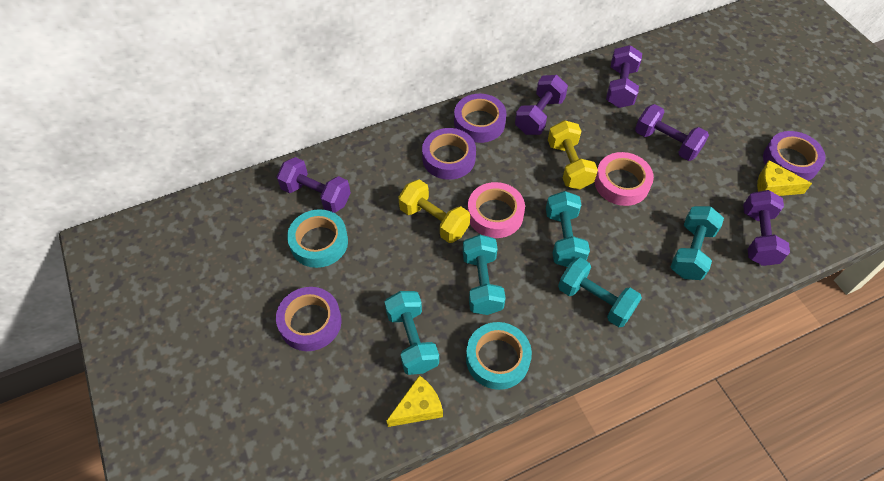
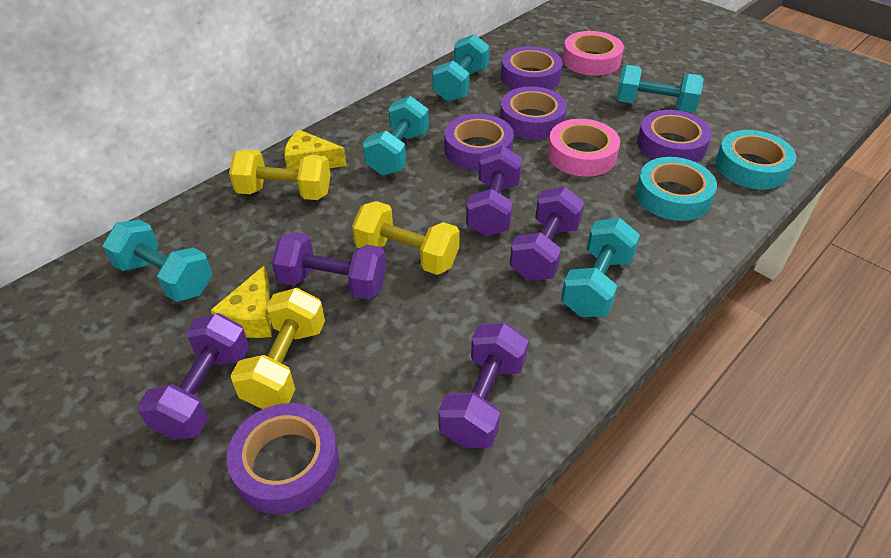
purple tape: 4 -> 5
yellow dumbbell: 2 -> 3

